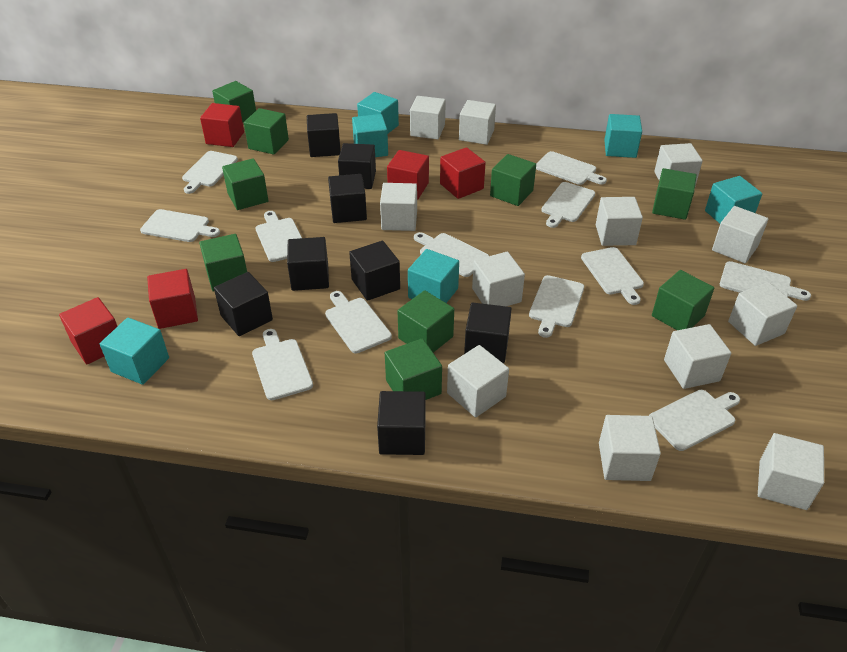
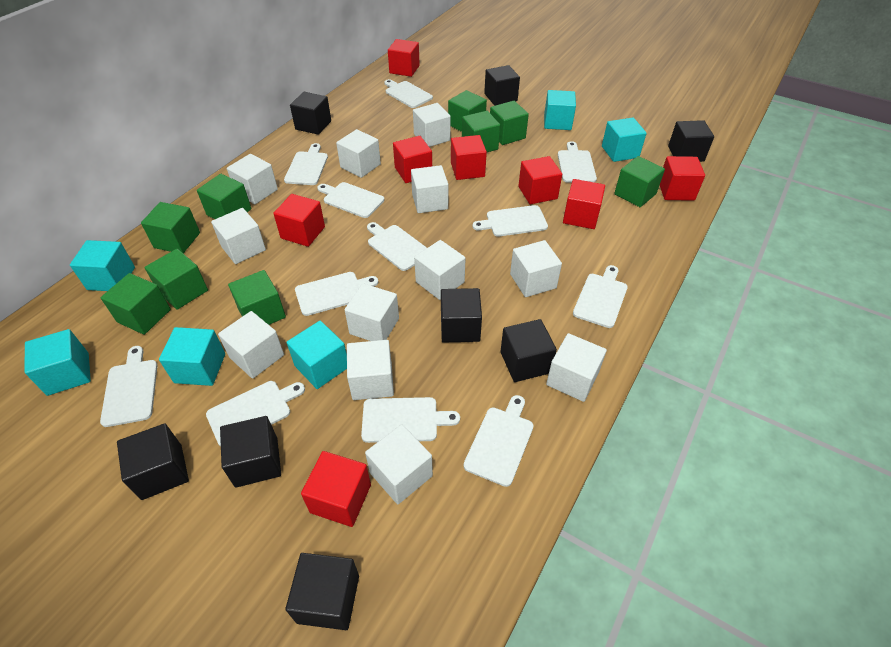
red cube: 5 -> 8

